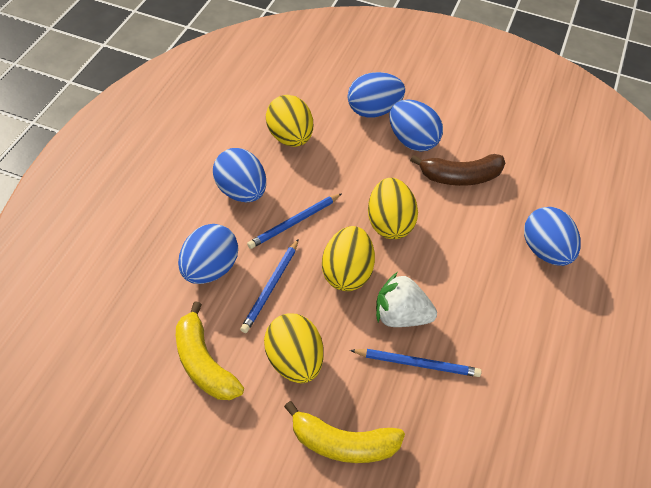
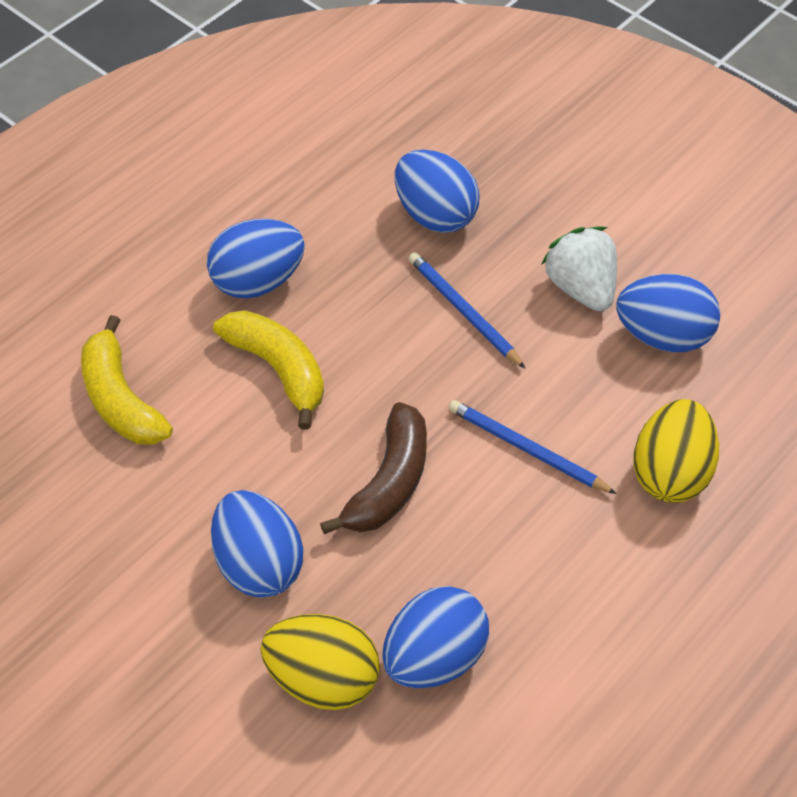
blue pencil: 3 -> 2
yellow egg: 4 -> 2

